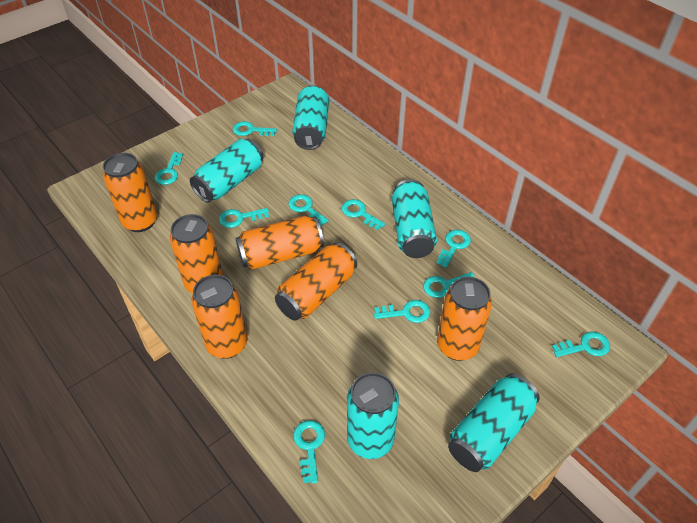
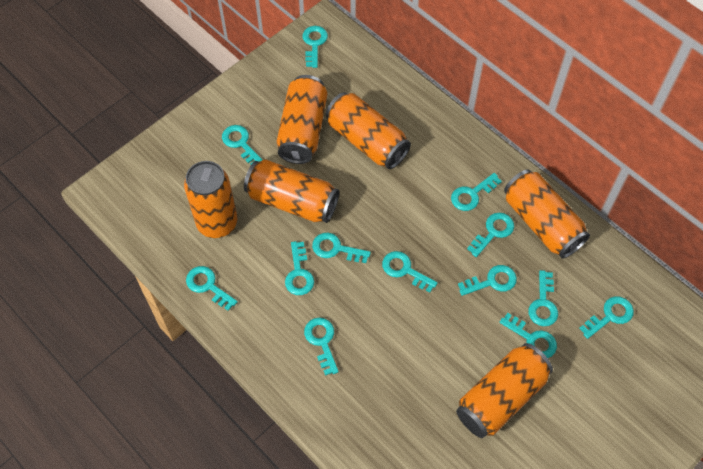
turquoise can: 5 -> 0
turquoise key: 10 -> 13

